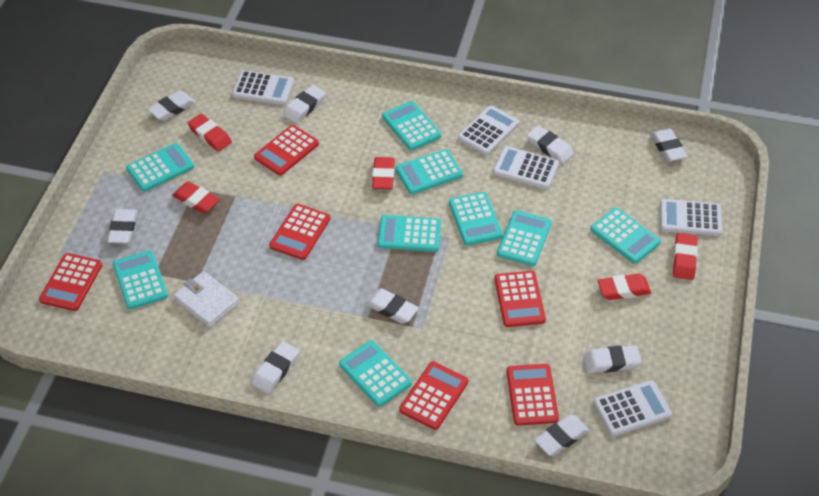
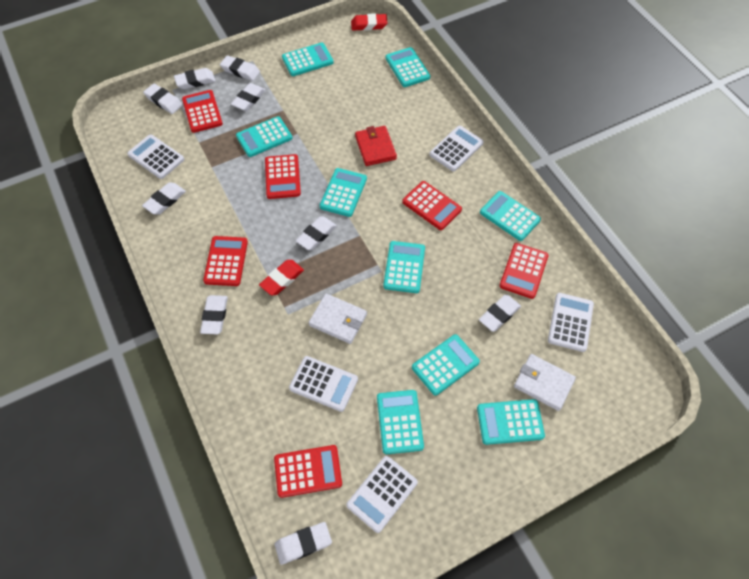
red eraser: 5 -> 2
red wallet: 0 -> 1
white wallet: 1 -> 2

